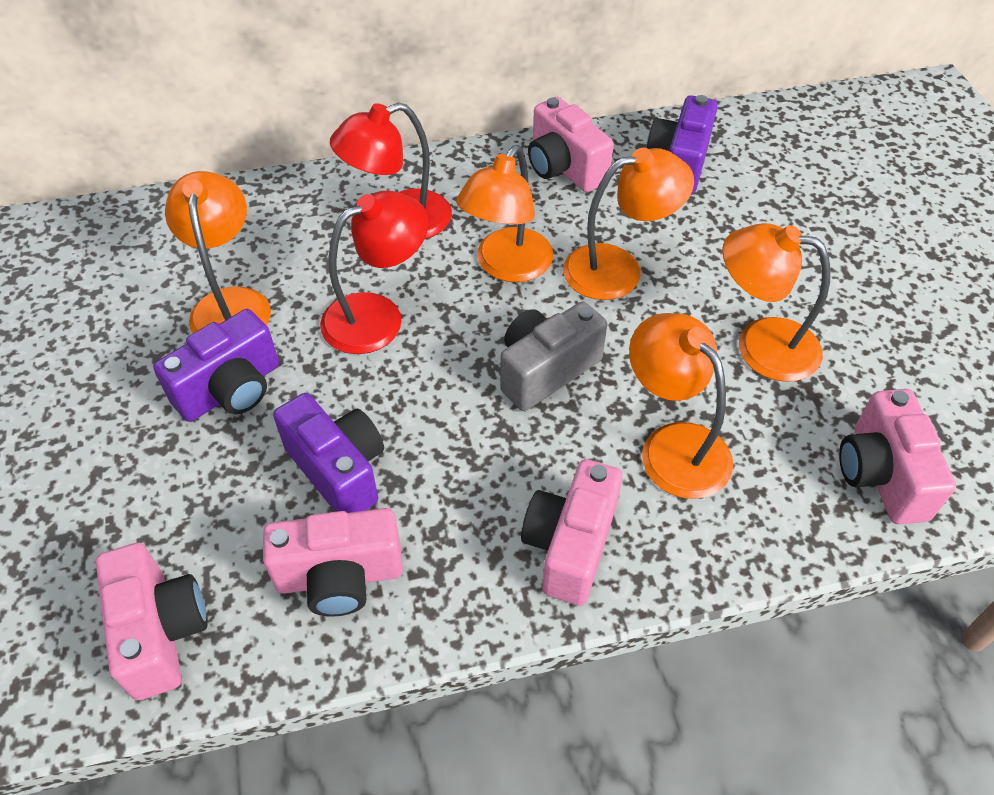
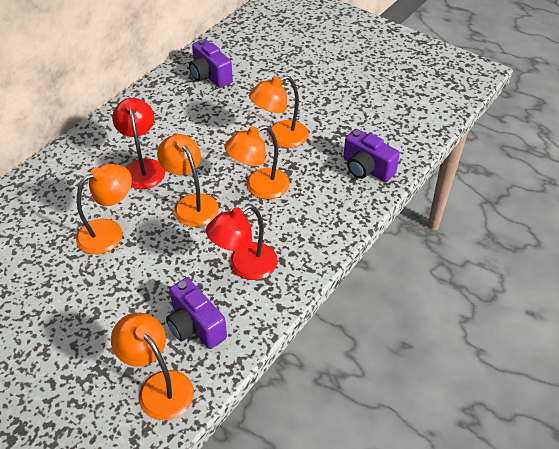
grey camera: 1 -> 0
pink camera: 5 -> 0

